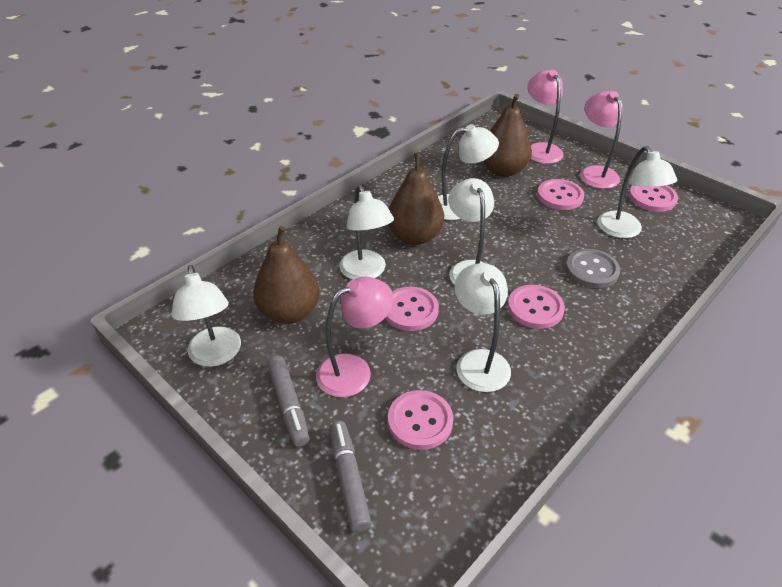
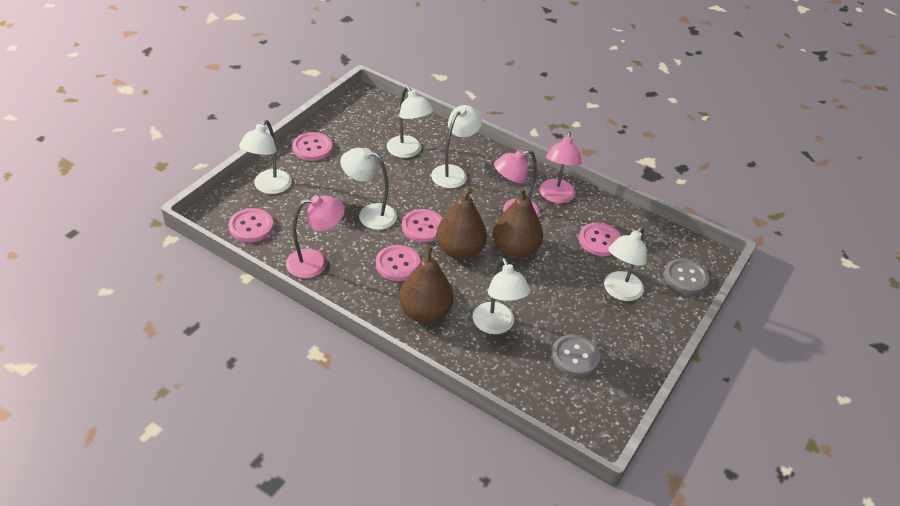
grey button: 1 -> 2
grey marker: 2 -> 0

